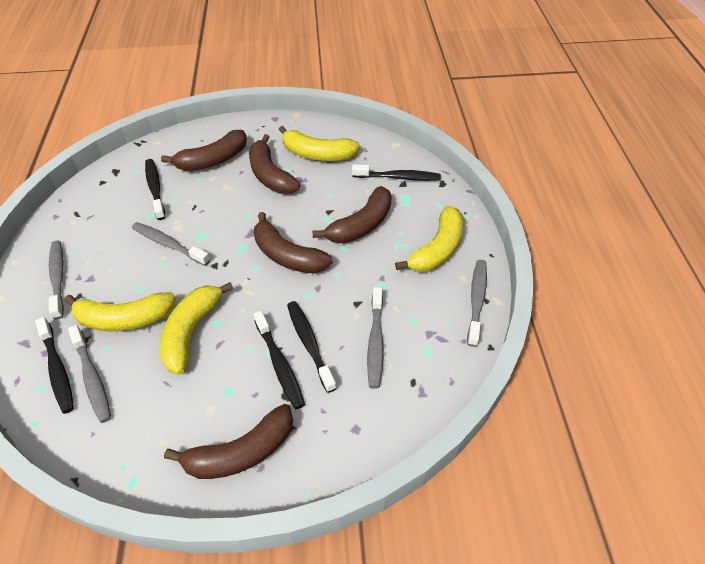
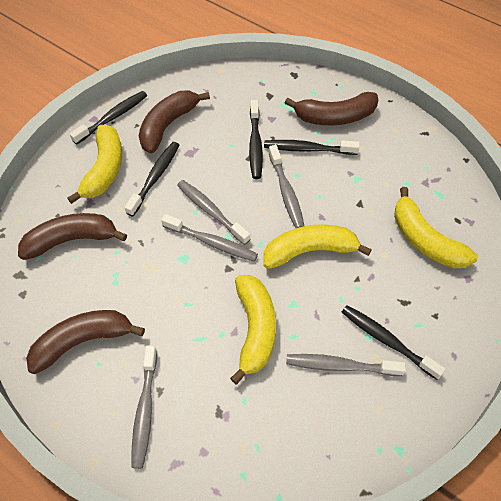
brown banana: 5 -> 4

